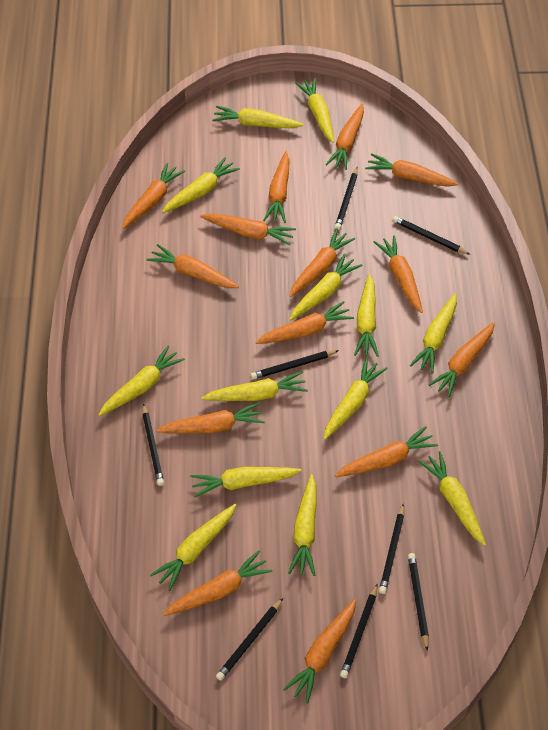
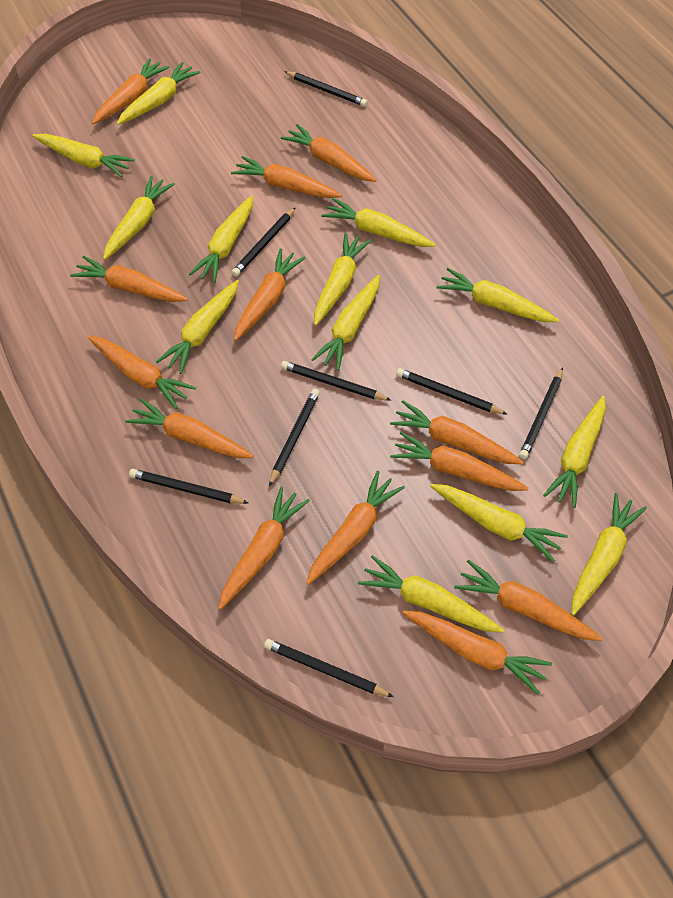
orange carrot: 14 -> 13

